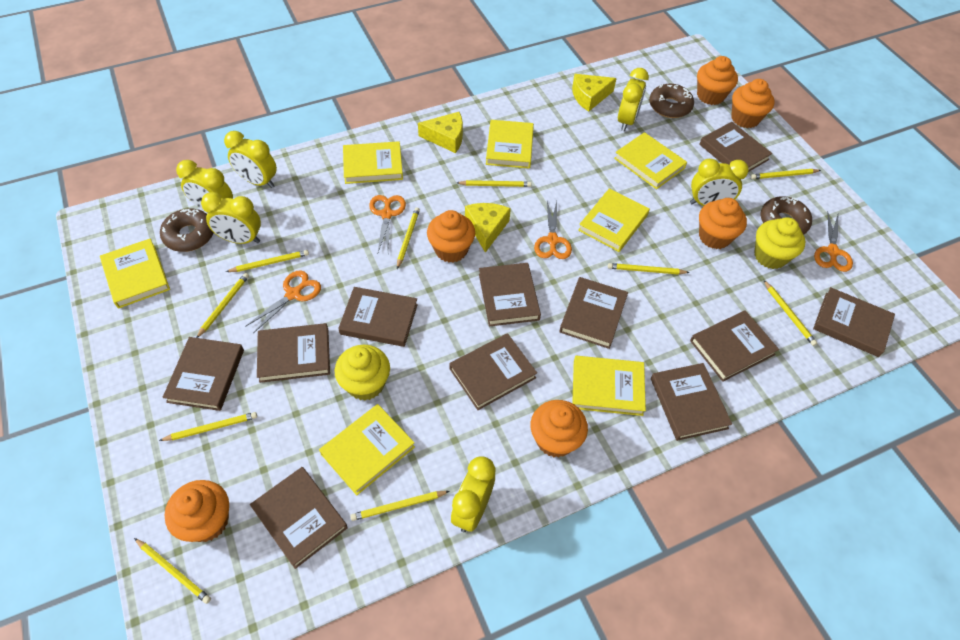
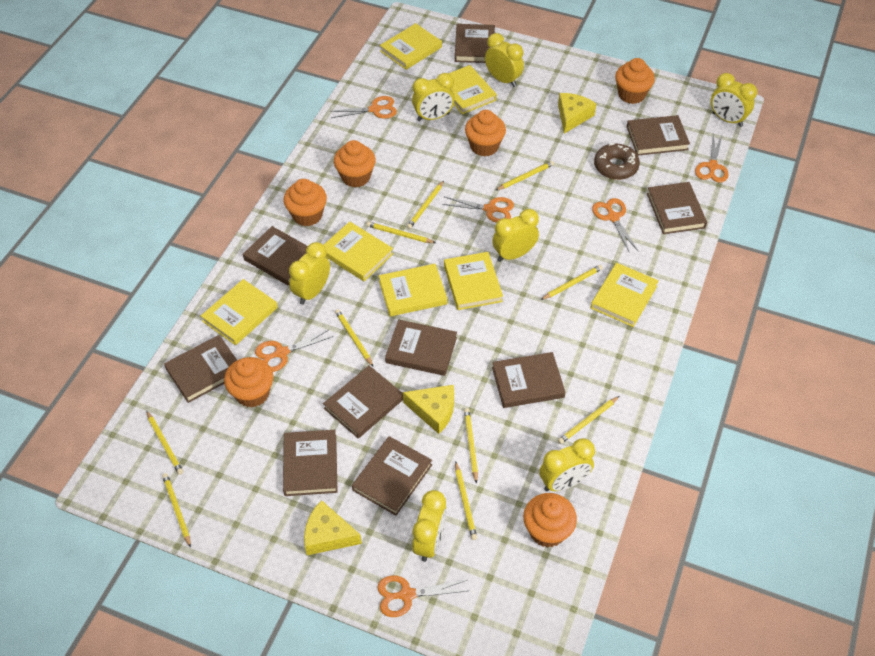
brown book: 11 -> 10
brown donut: 3 -> 1
orange scissors: 4 -> 6
yellow clock: 6 -> 7
yellow cupcake: 2 -> 0

